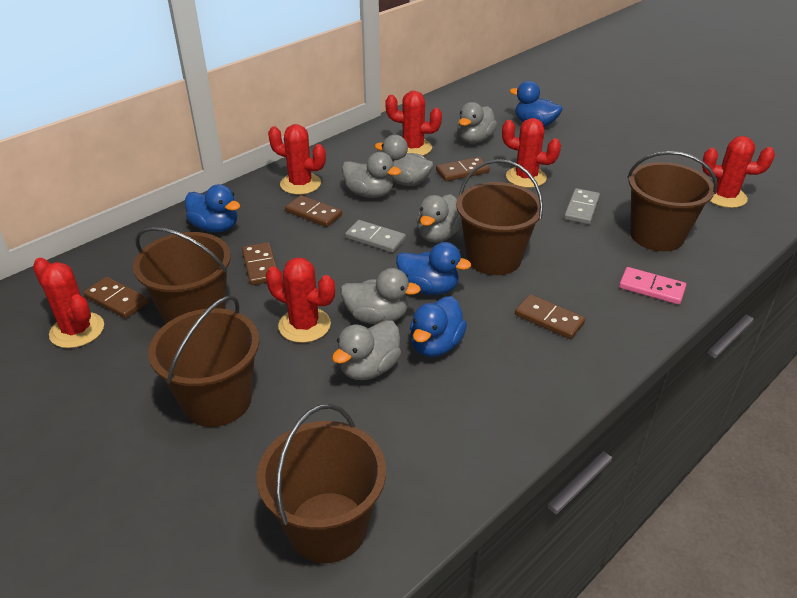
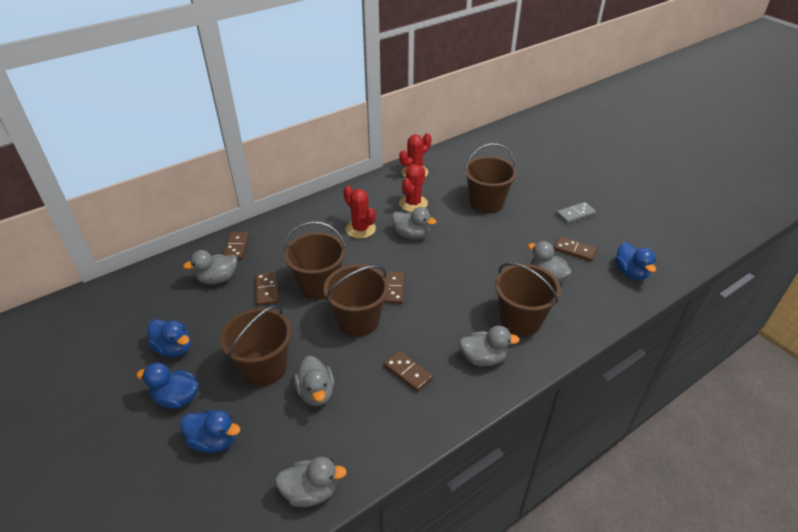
grey domino: 2 -> 1
pink domino: 1 -> 0
red cactus: 6 -> 3

